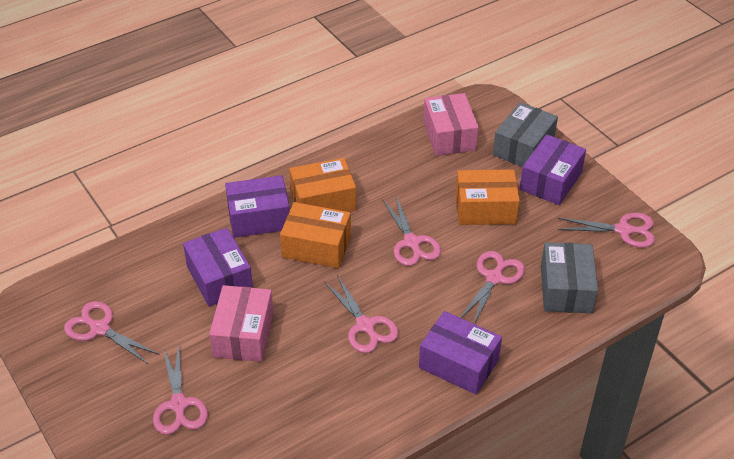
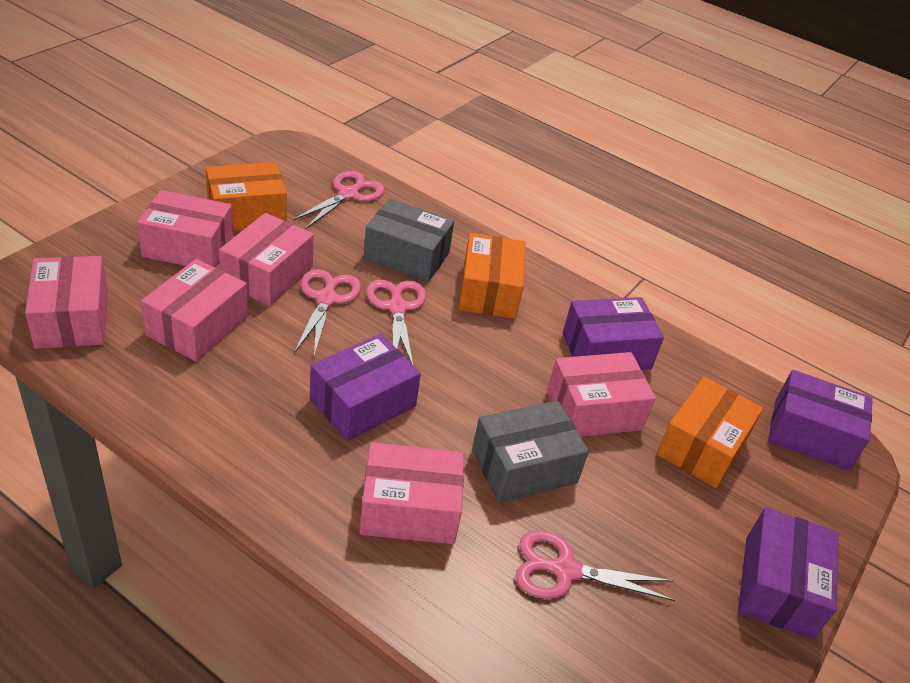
pink box: 2 -> 6
pink scissors: 6 -> 4

